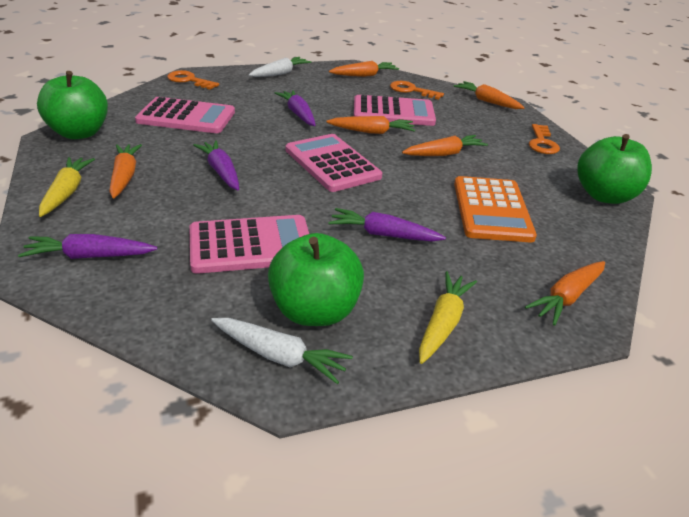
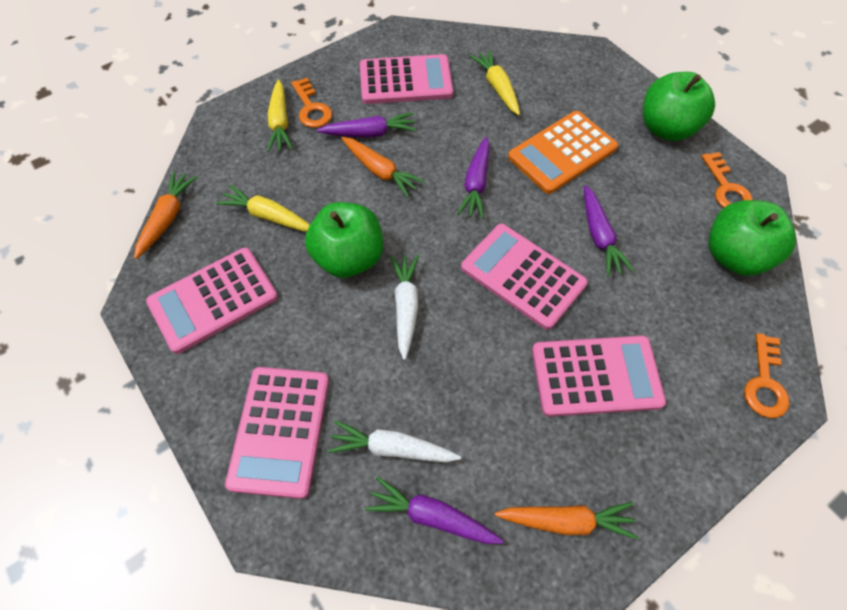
orange carrot: 6 -> 3
pink calculator: 4 -> 5
yellow carrot: 2 -> 3

